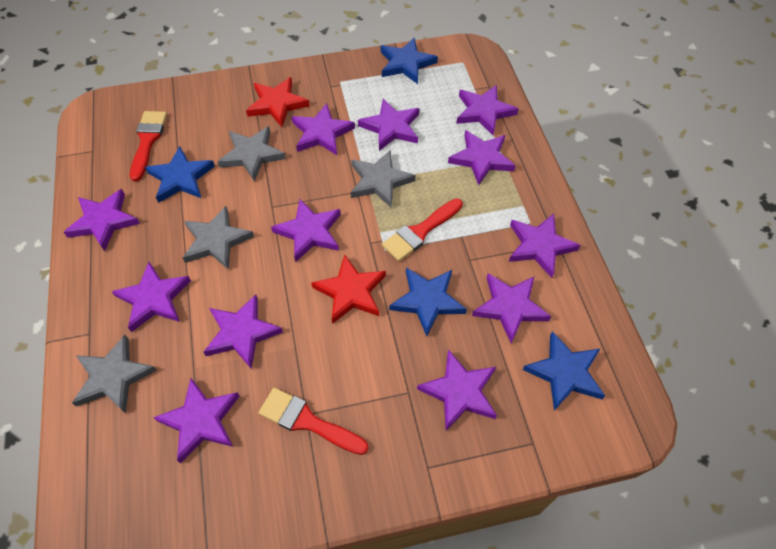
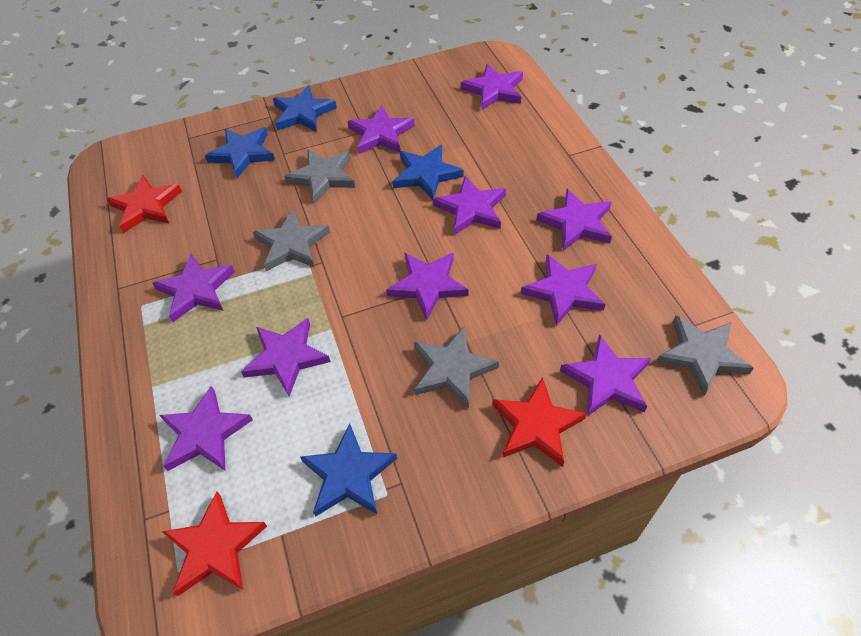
purple star: 12 -> 10
red brush: 3 -> 0
red star: 2 -> 3

